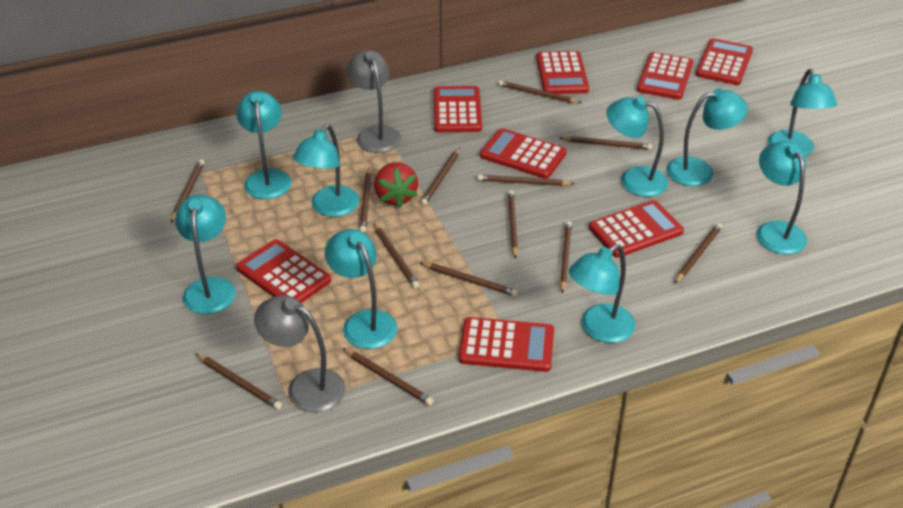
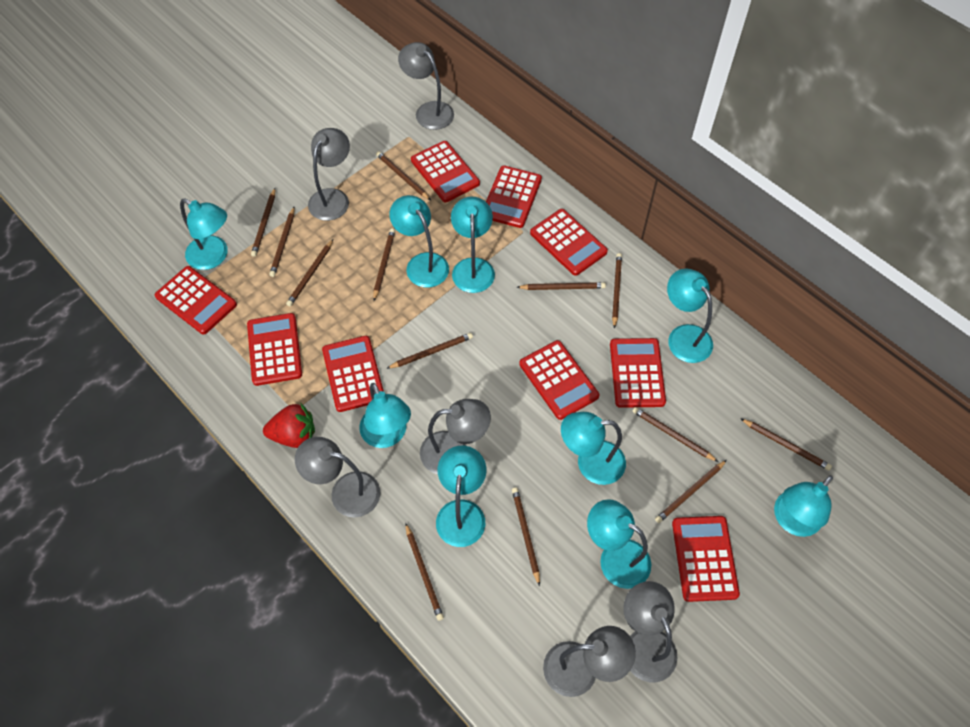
grey lamp: 2 -> 6
red calculator: 8 -> 9

